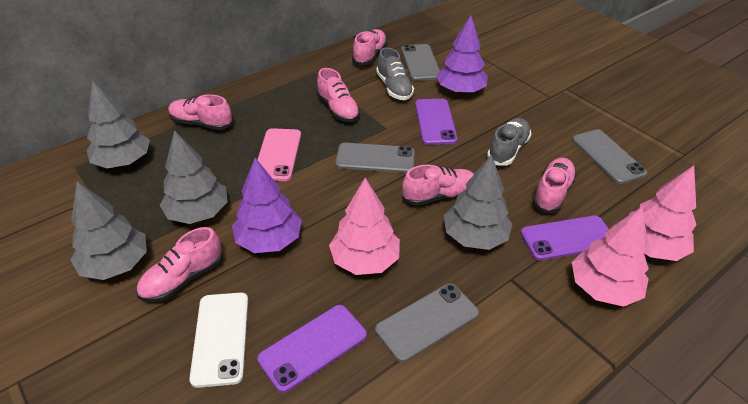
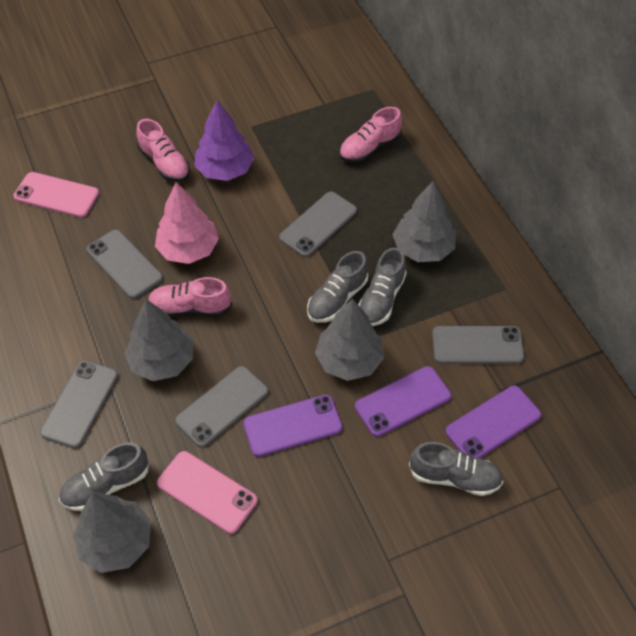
grey phone: 4 -> 5
grey shoe: 2 -> 4
pink phone: 1 -> 2
pink shoe: 6 -> 3
pink tree: 3 -> 1
purple tree: 2 -> 1
white phone: 1 -> 0

